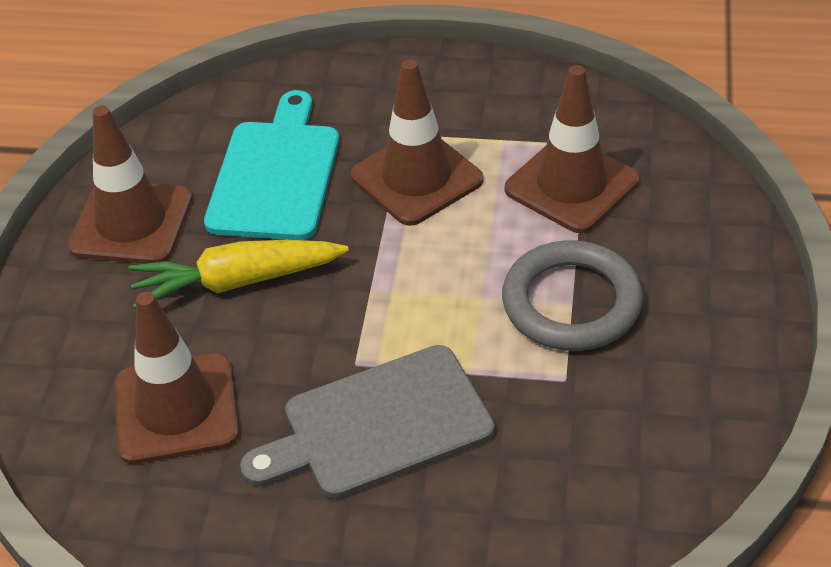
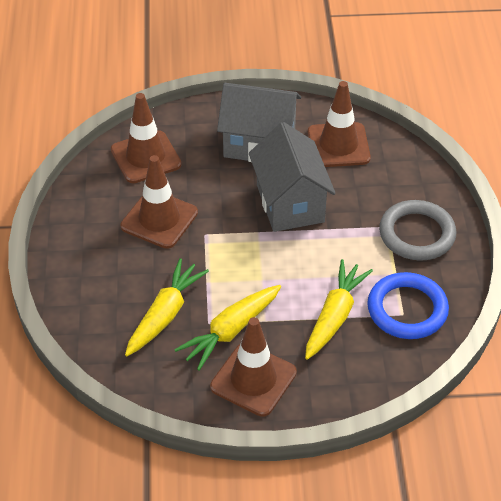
blue ring: 0 -> 1
grey cutting board: 1 -> 0
grey house: 0 -> 2
turquoise cutting board: 1 -> 0
yellow carrot: 1 -> 3

